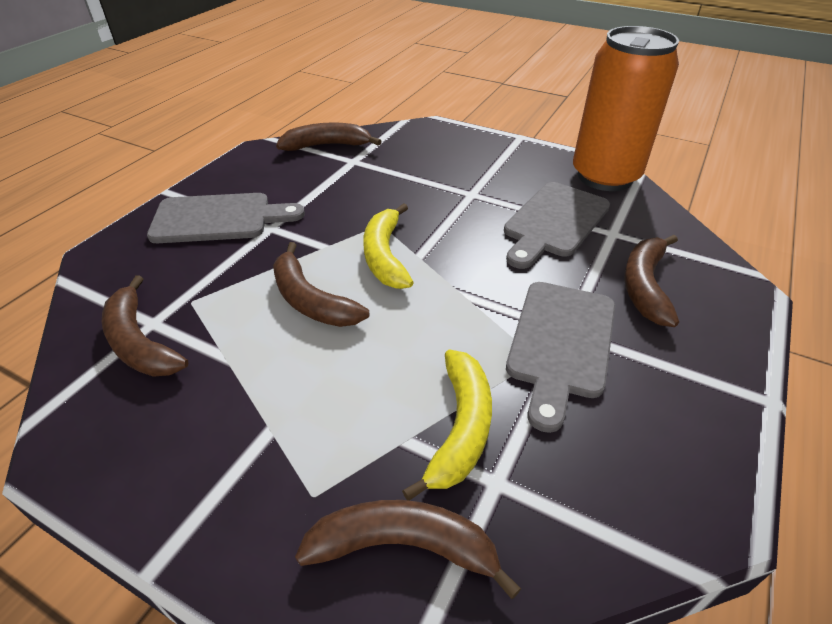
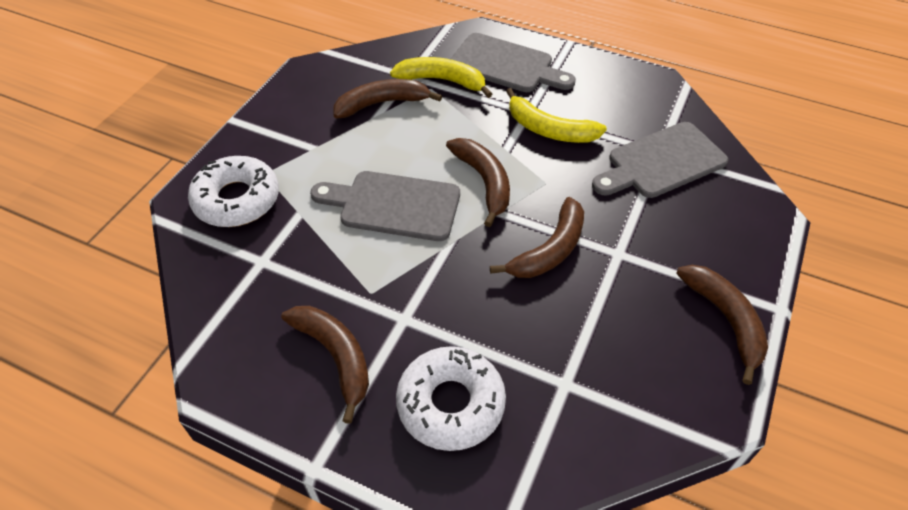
orange can: 1 -> 0
white donut: 0 -> 2

